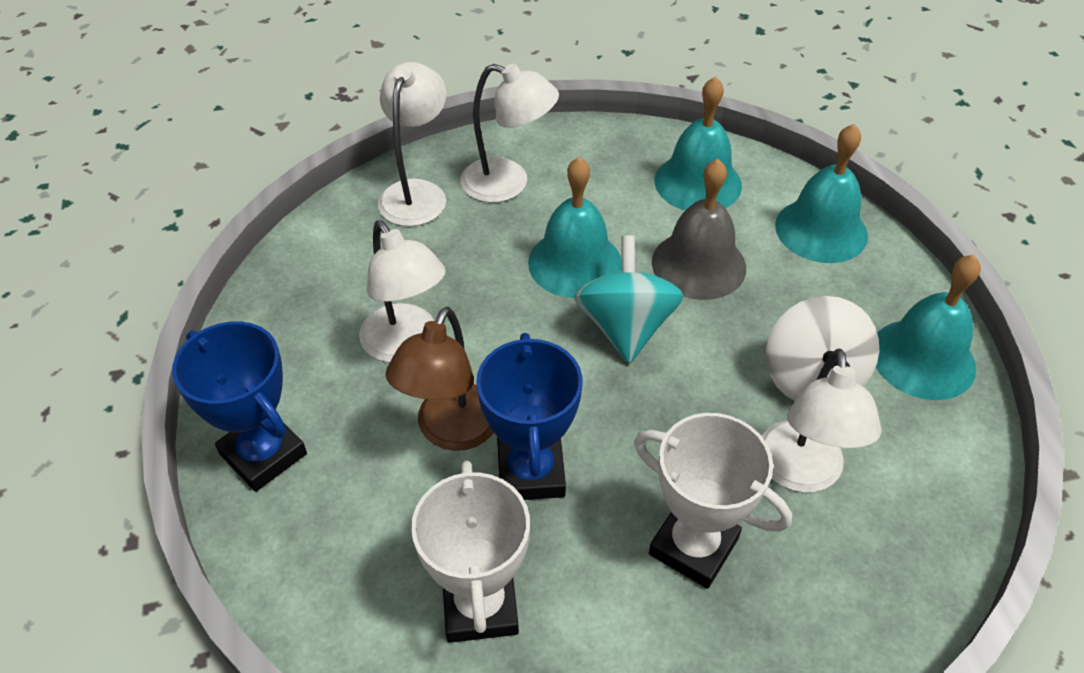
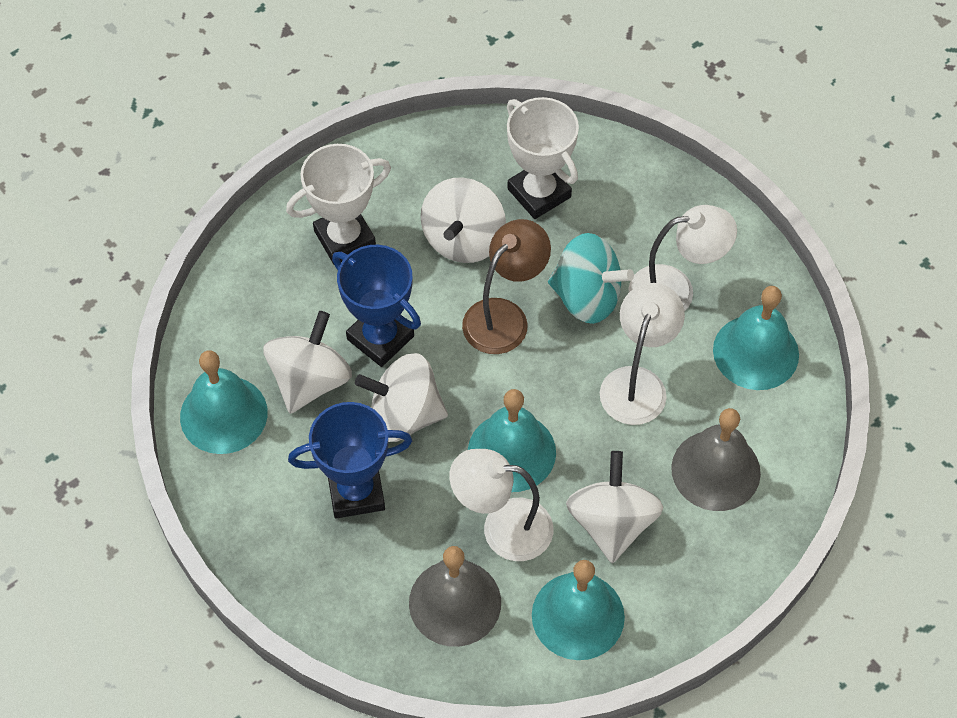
grey bell: 1 -> 2
white lamp: 4 -> 3
white spinning top: 1 -> 4

